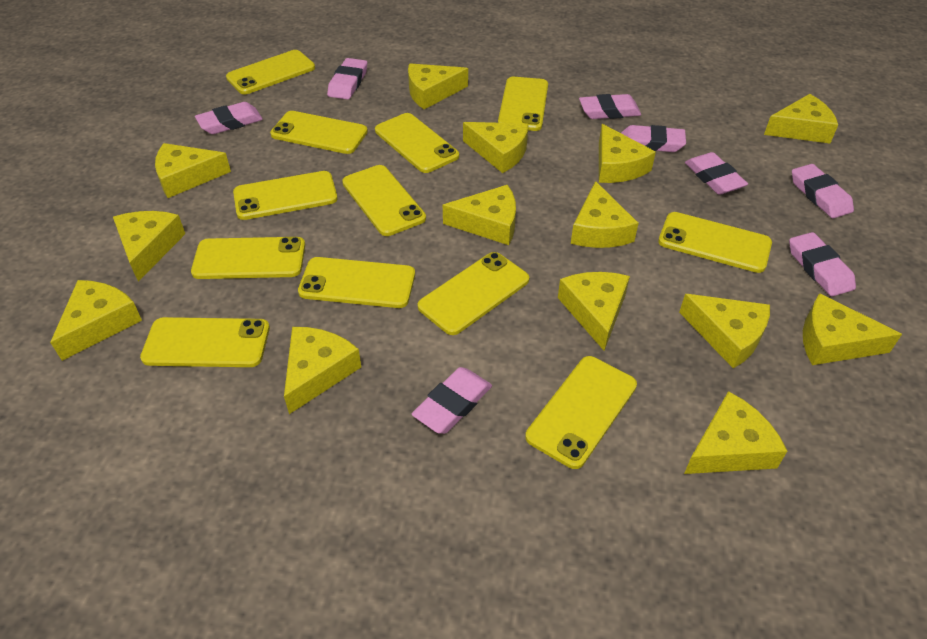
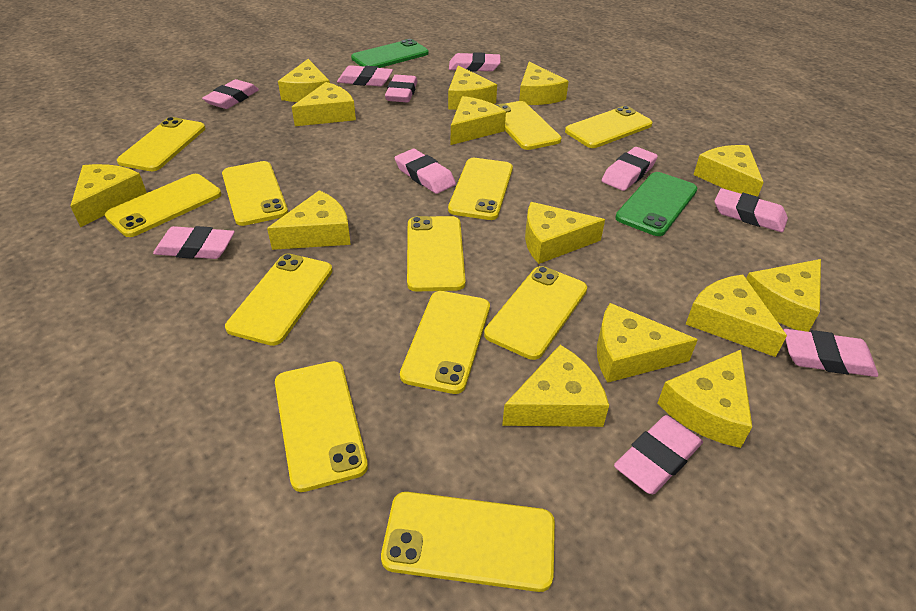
green phone: 0 -> 2
pink eraser: 8 -> 10

